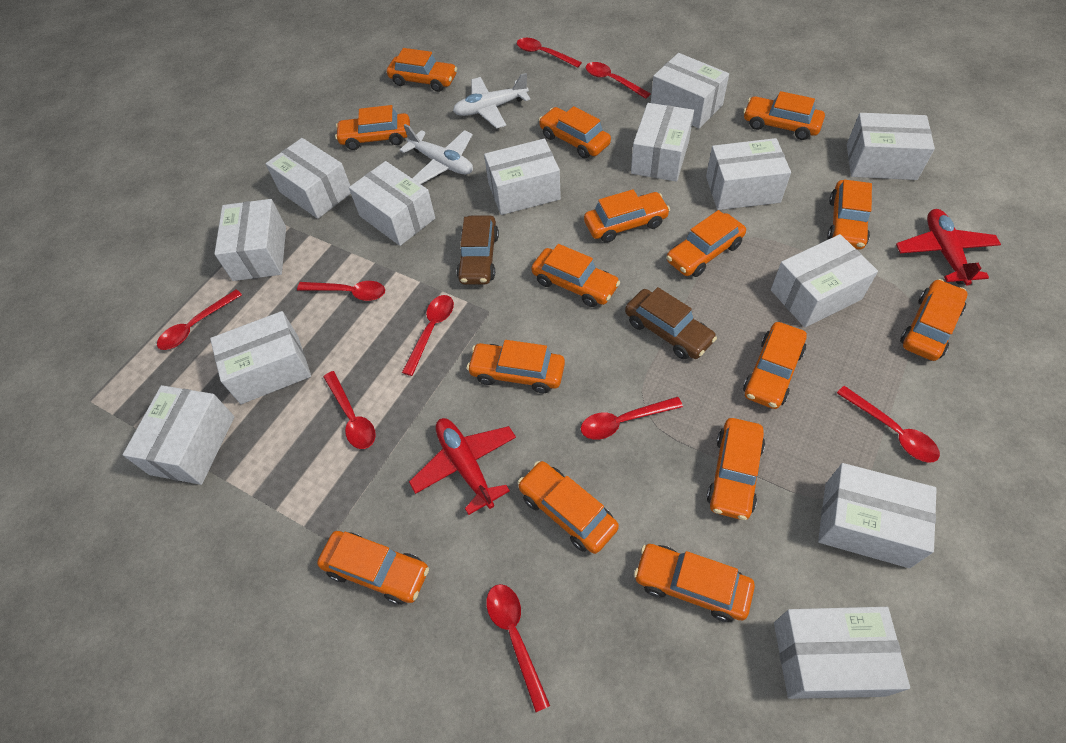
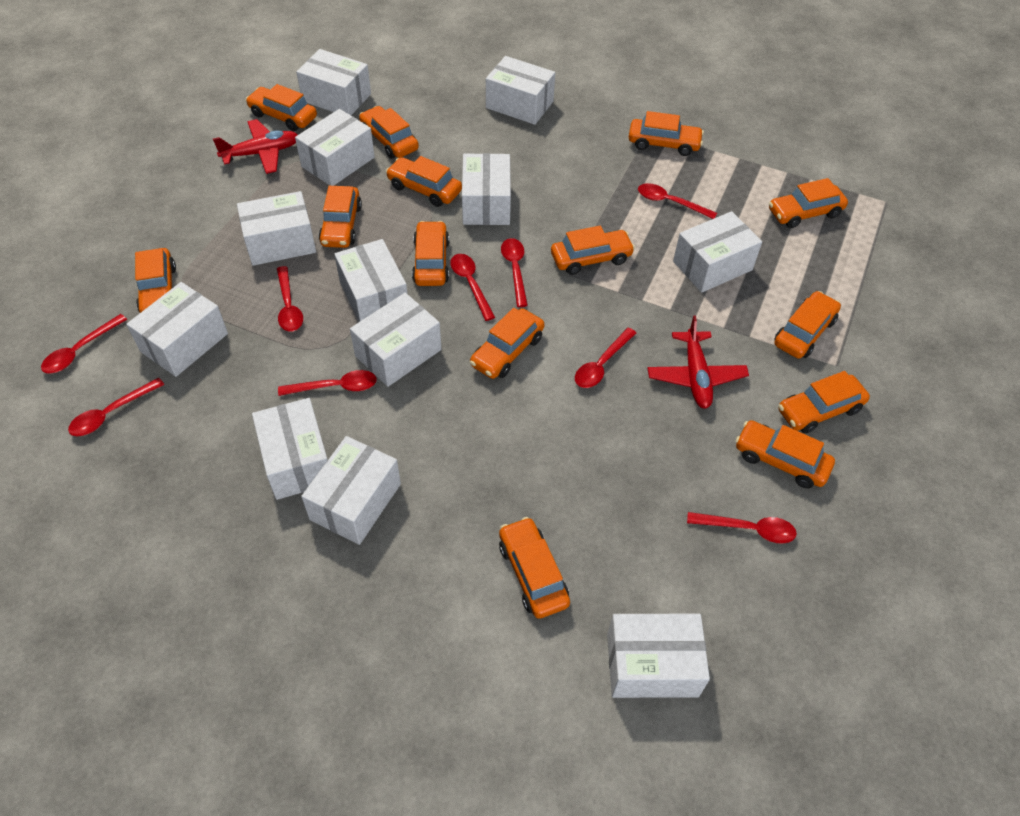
brown car: 2 -> 0
orange car: 15 -> 14
white box: 13 -> 12
white plane: 2 -> 0

